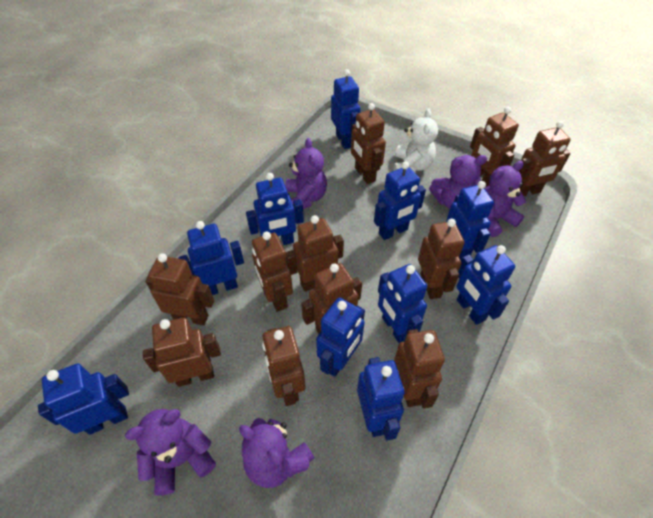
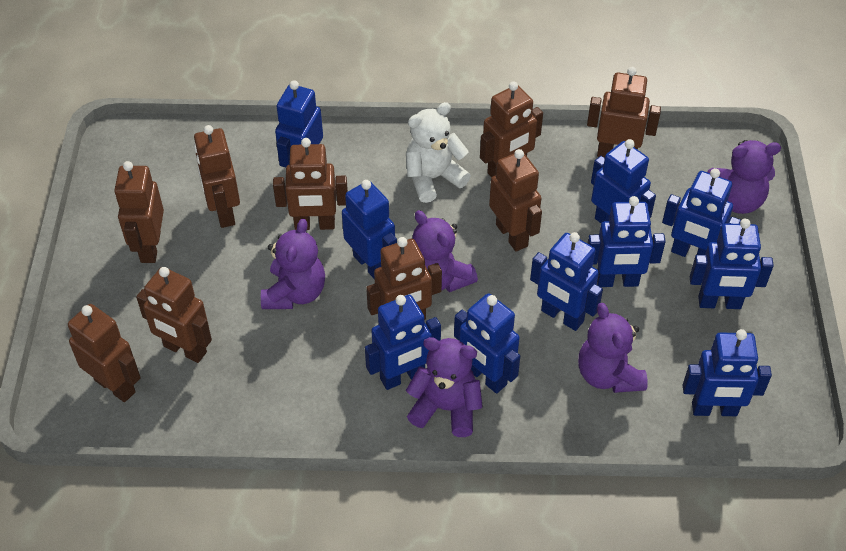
brown robot: 11 -> 9

